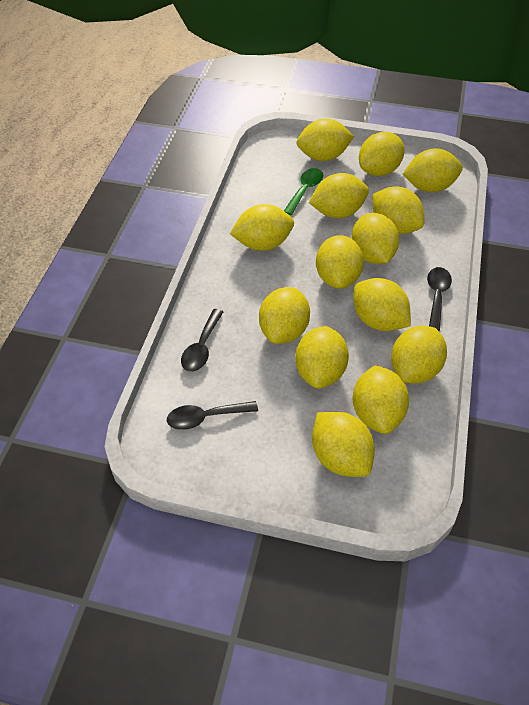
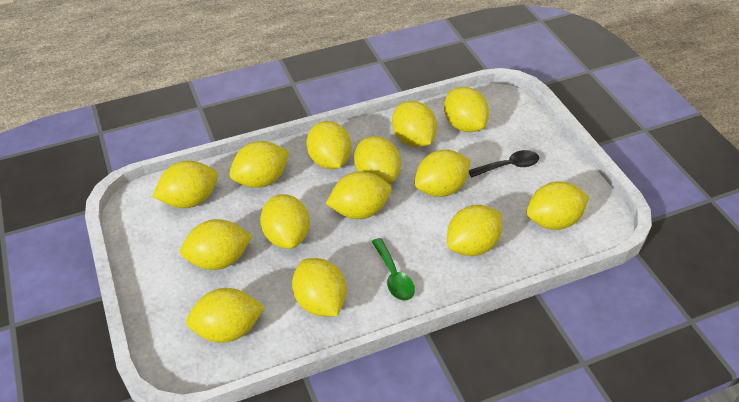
black spoon: 3 -> 1

